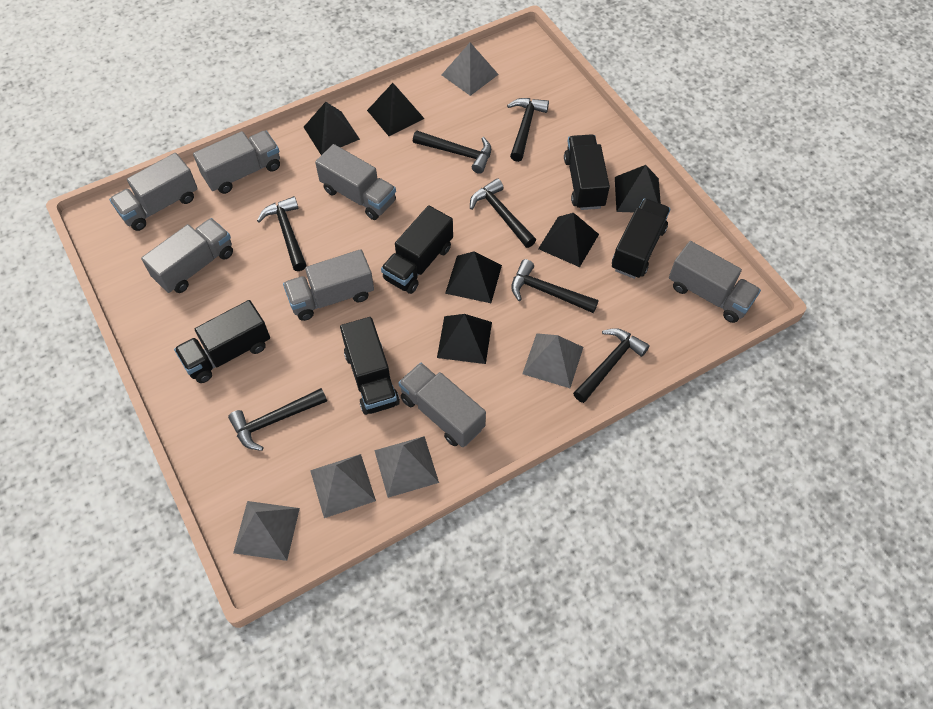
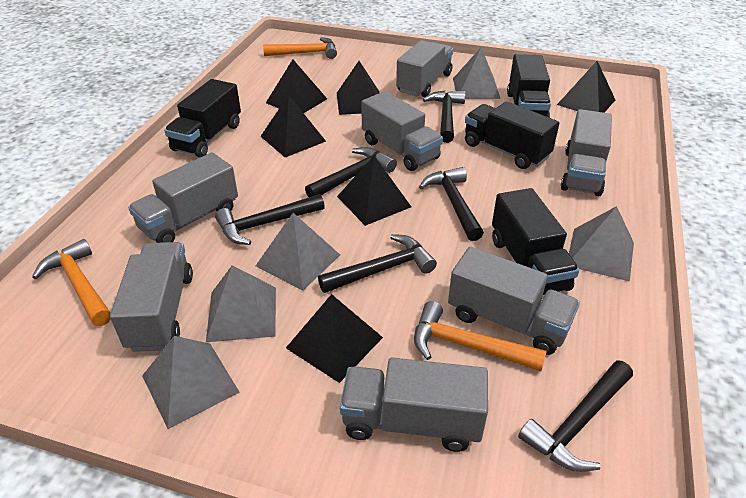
black hammer: 7 -> 6
black truck: 5 -> 4
orange hammer: 0 -> 3

